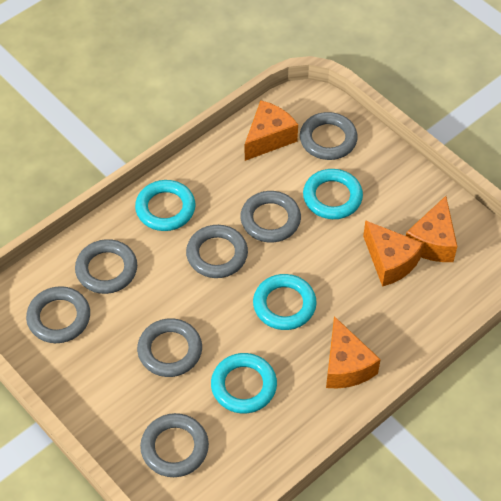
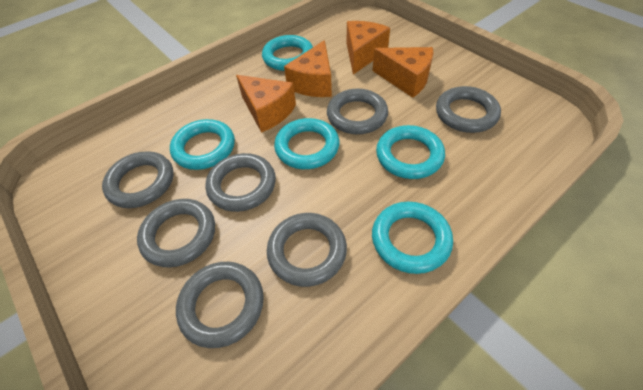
turquoise ring: 4 -> 5

